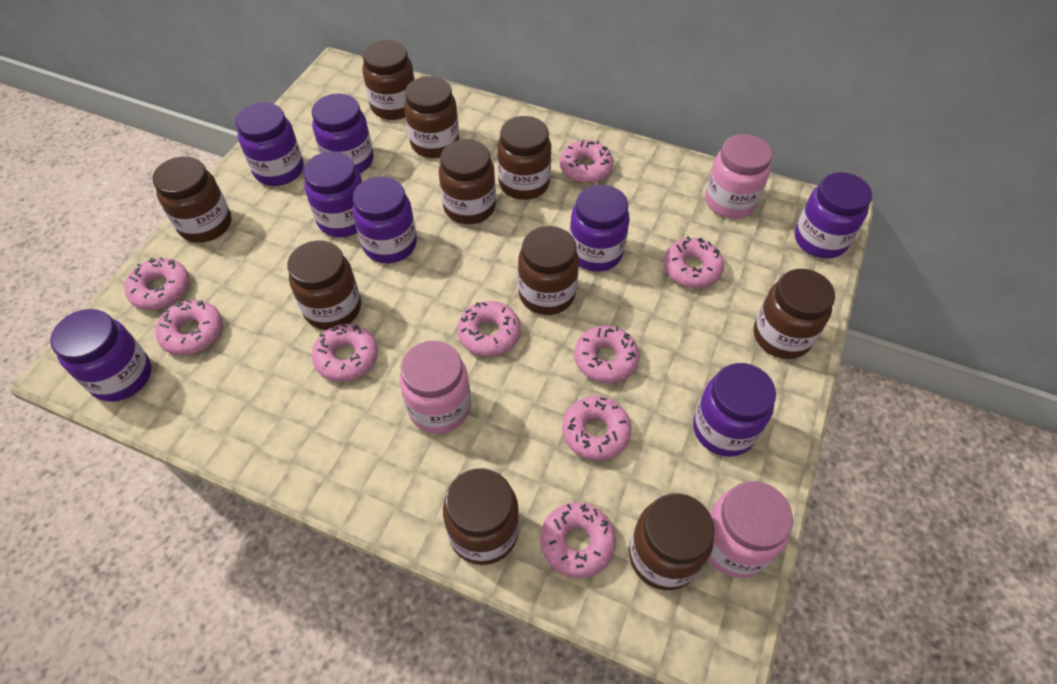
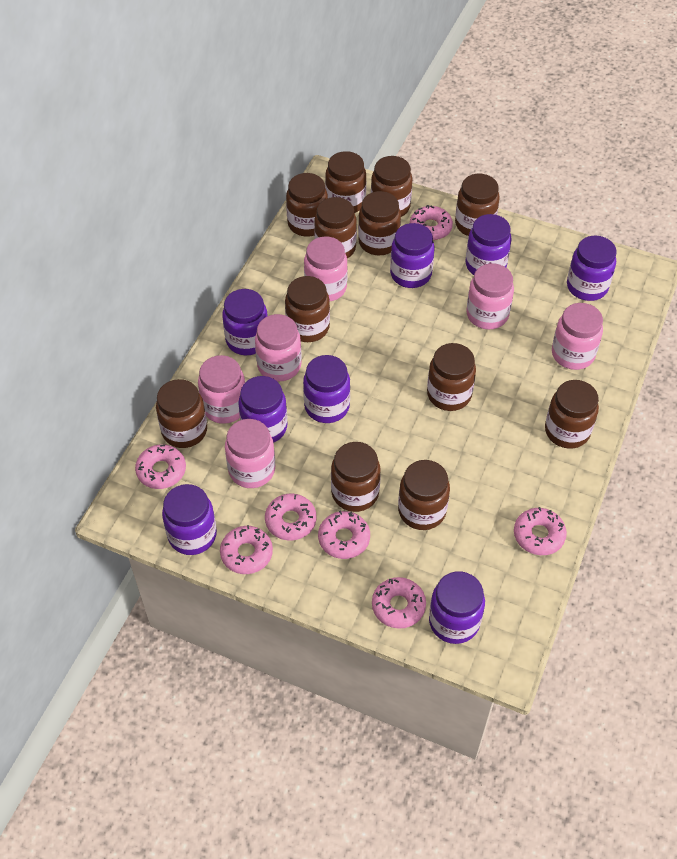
brown jar: 10 -> 12
pink donut: 9 -> 7
pink jar: 3 -> 6

